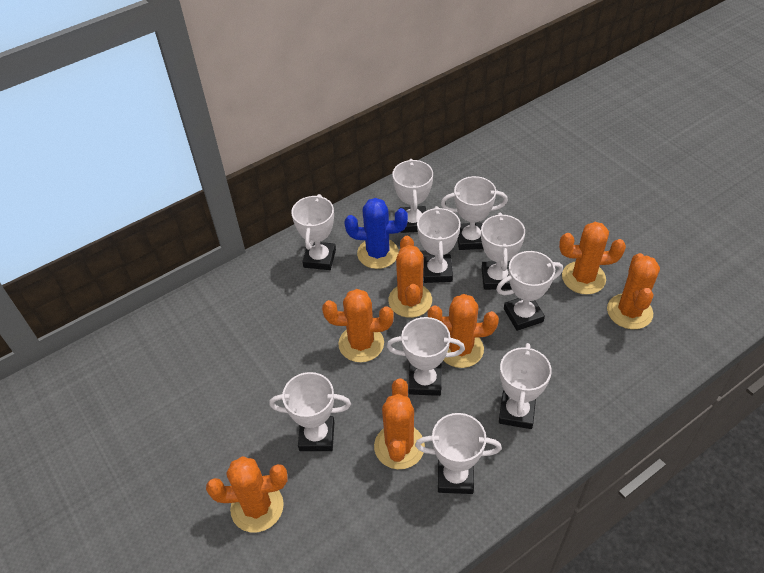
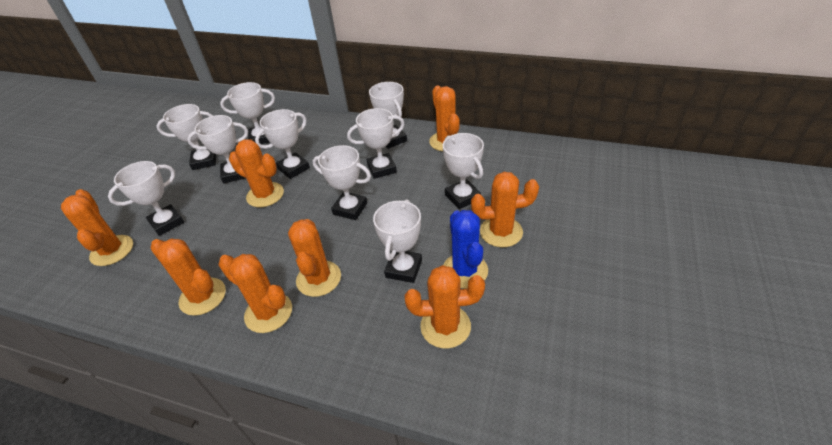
orange cactus: 7 -> 8

